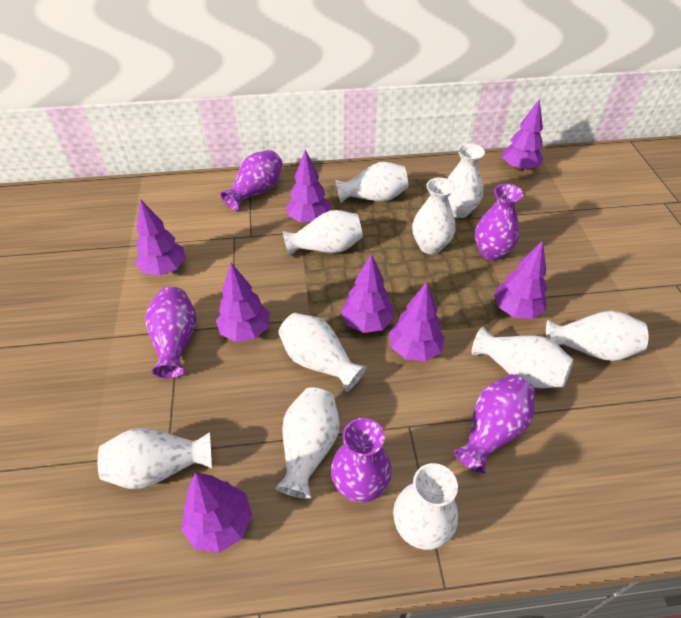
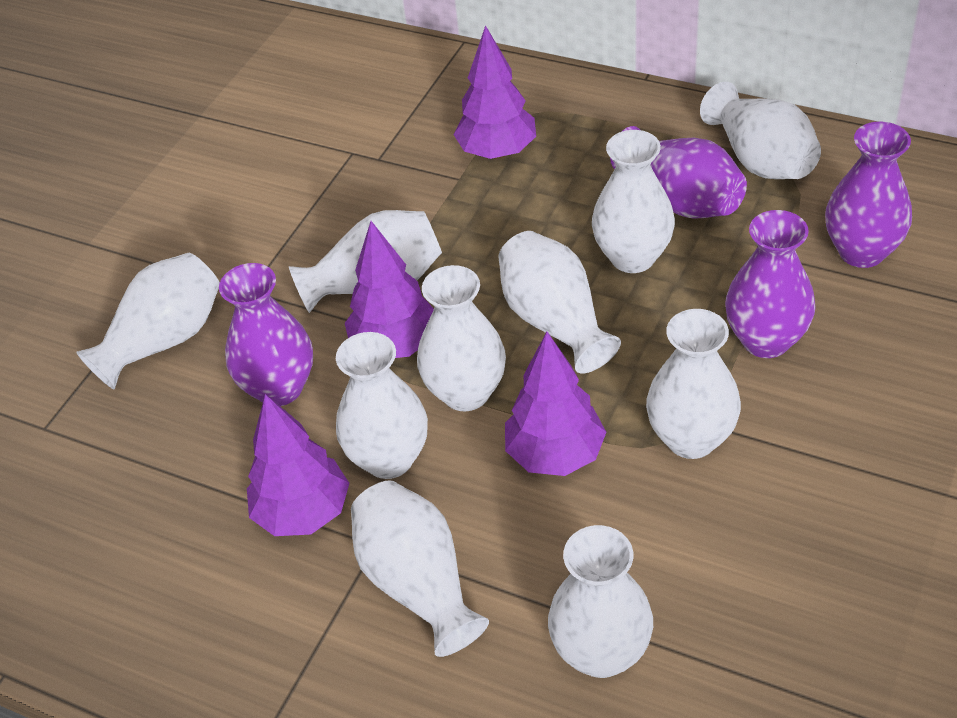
purple tree: 8 -> 4
purple vase: 5 -> 4

